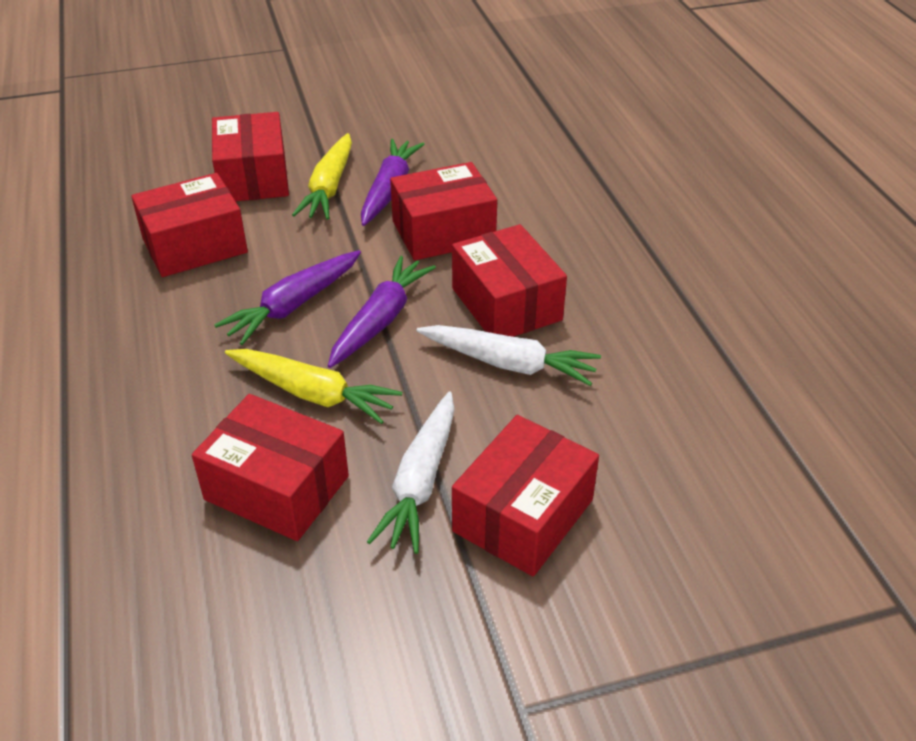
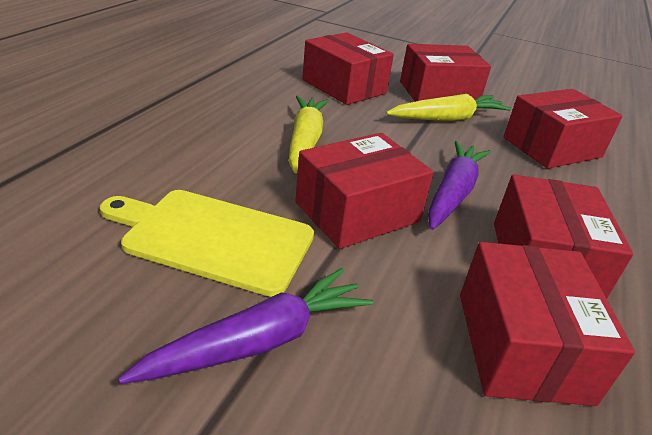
purple carrot: 3 -> 2
white carrot: 2 -> 0
yellow cutting board: 0 -> 1

